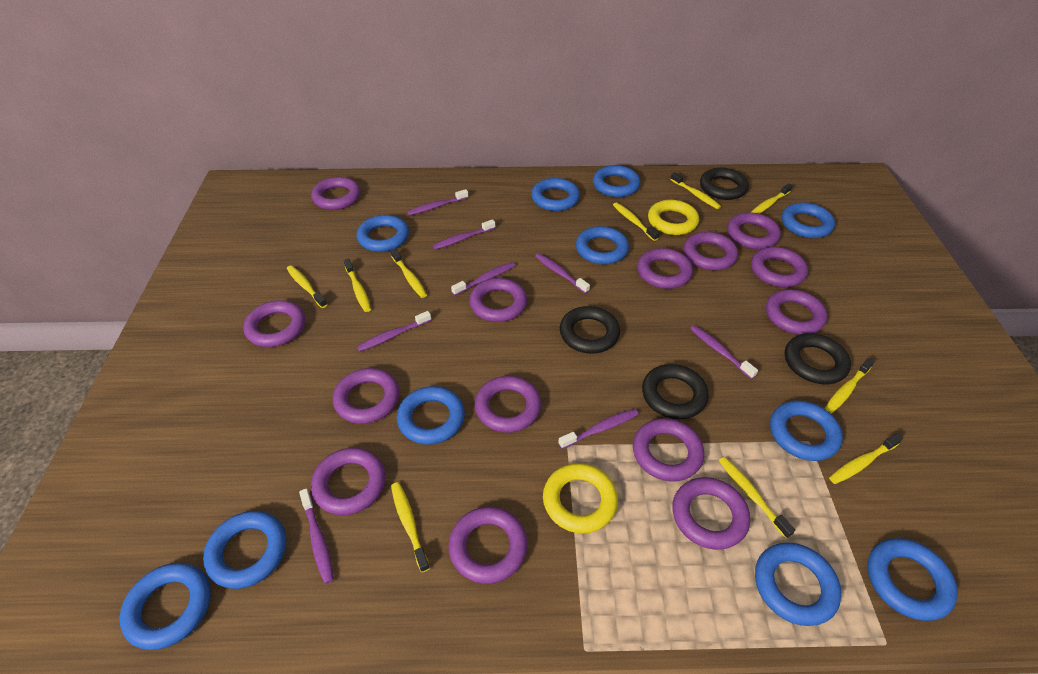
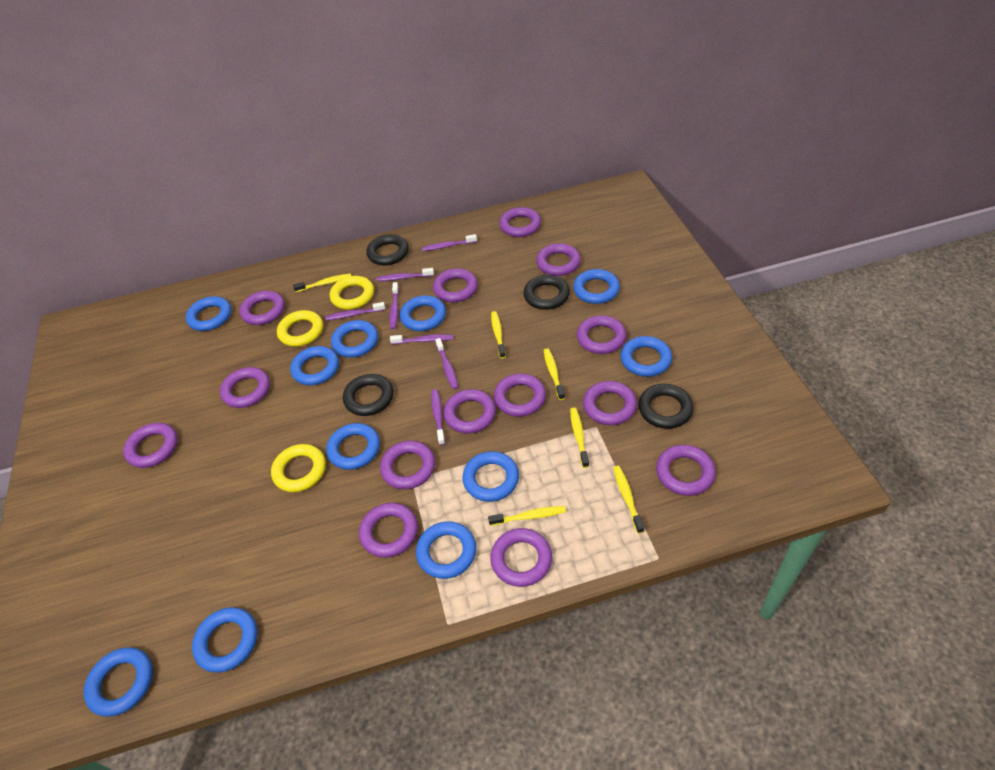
purple toothbrush: 8 -> 7
yellow ring: 2 -> 3
yellow toothbrush: 10 -> 6

